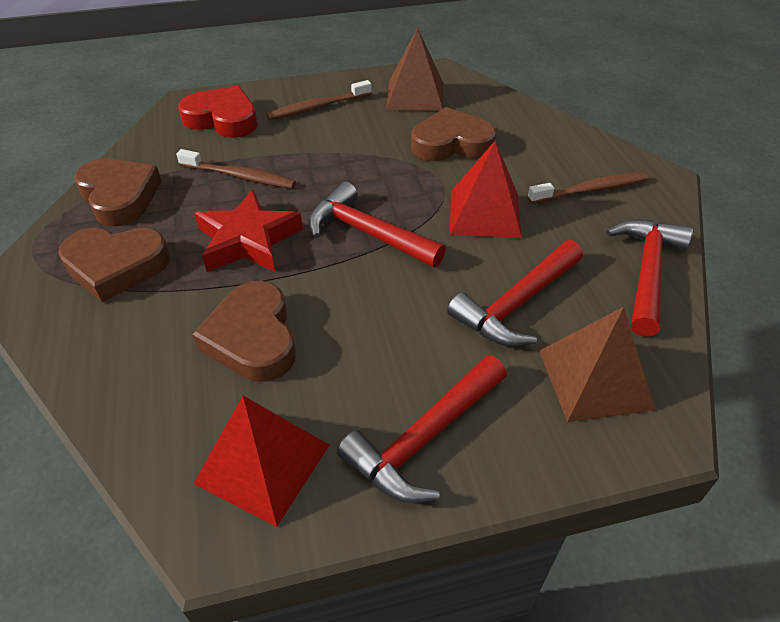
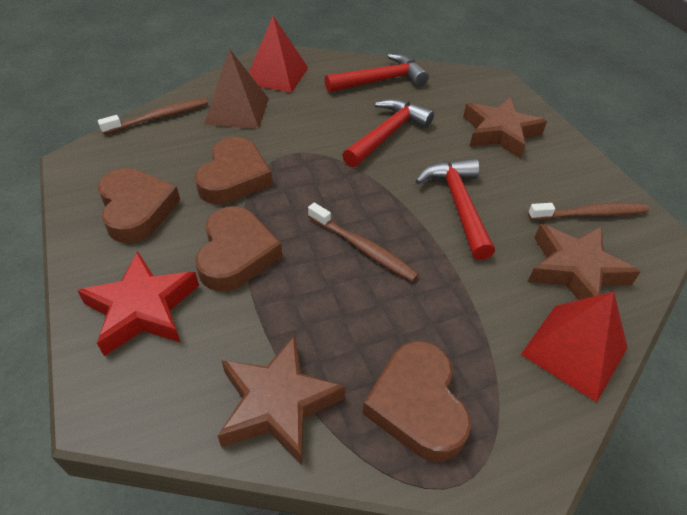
brown pyramid: 2 -> 1
brown star: 0 -> 3
red hammer: 4 -> 3
red heart: 1 -> 0

